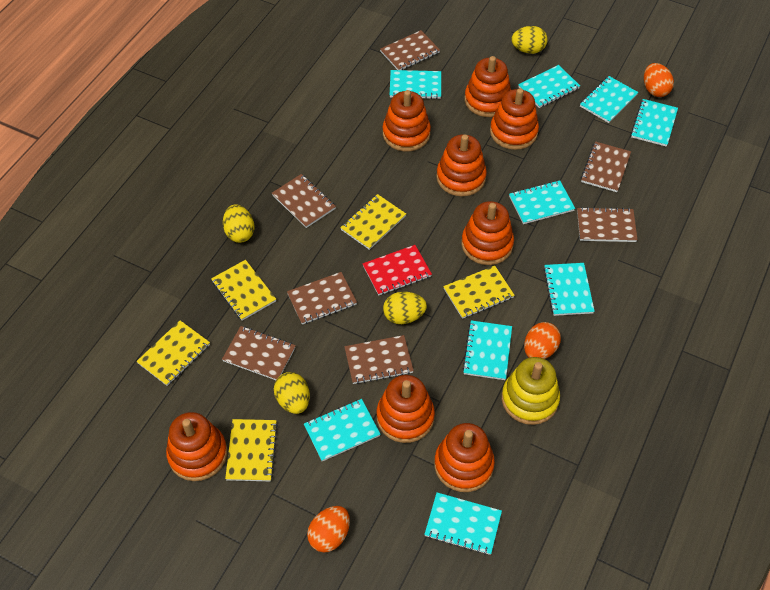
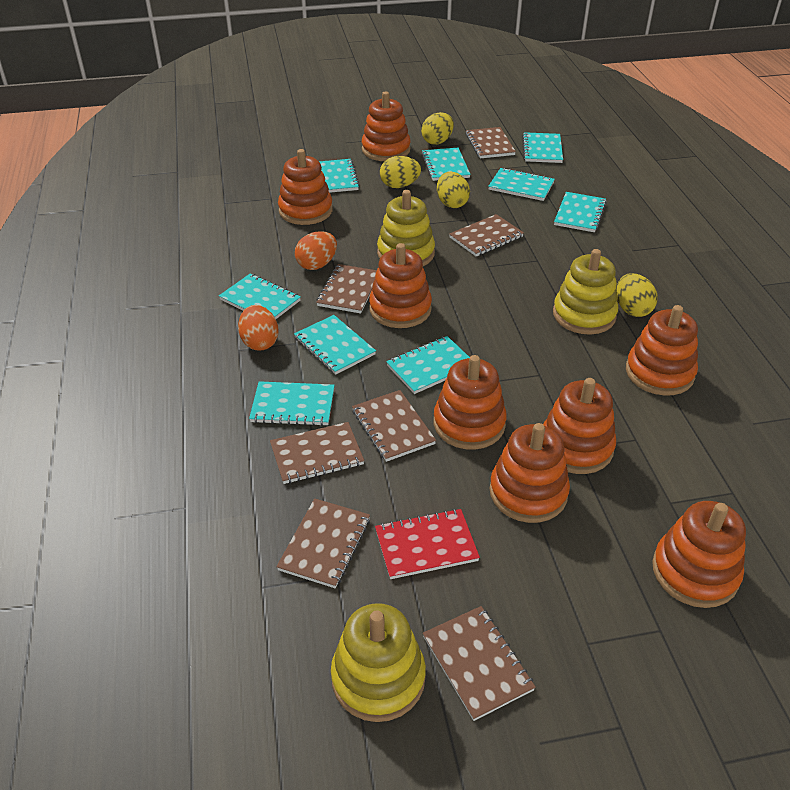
orange egg: 3 -> 2
yellow notebook: 5 -> 0
yellow stacking toy: 1 -> 3

